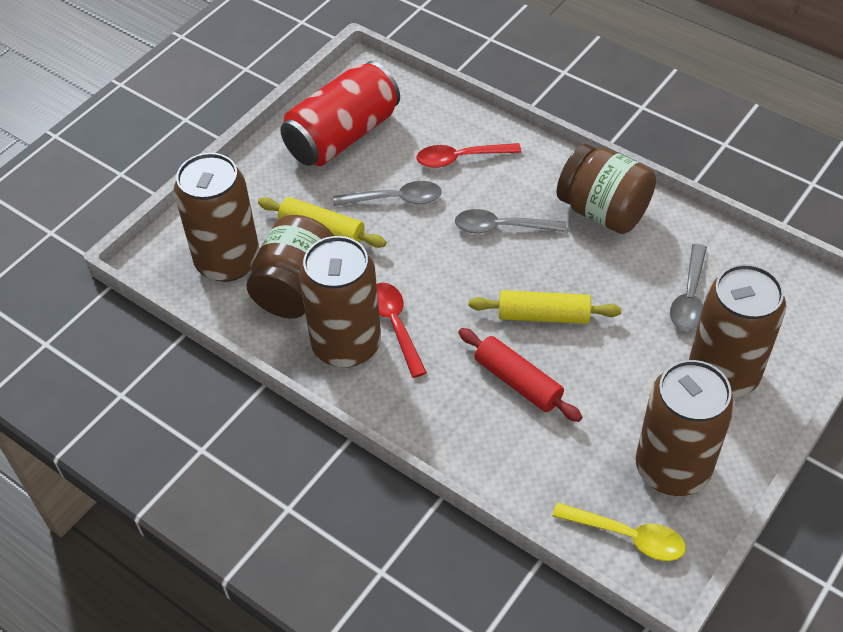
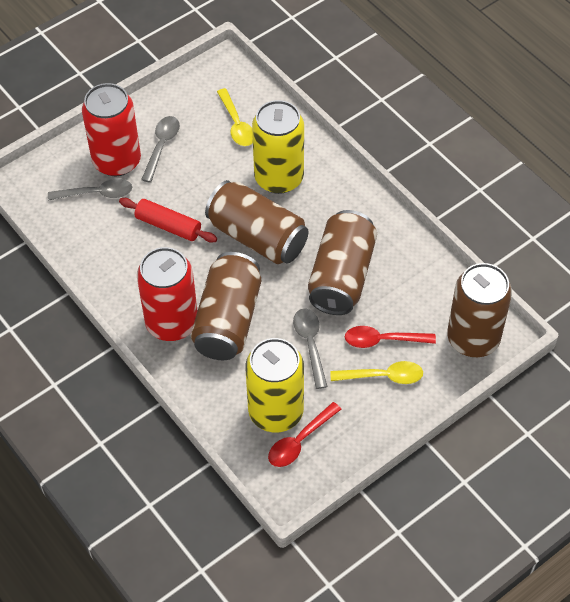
brown jar: 2 -> 0
red can: 1 -> 2
yellow can: 0 -> 2
yellow rolling pin: 2 -> 0
yellow spoon: 1 -> 2

